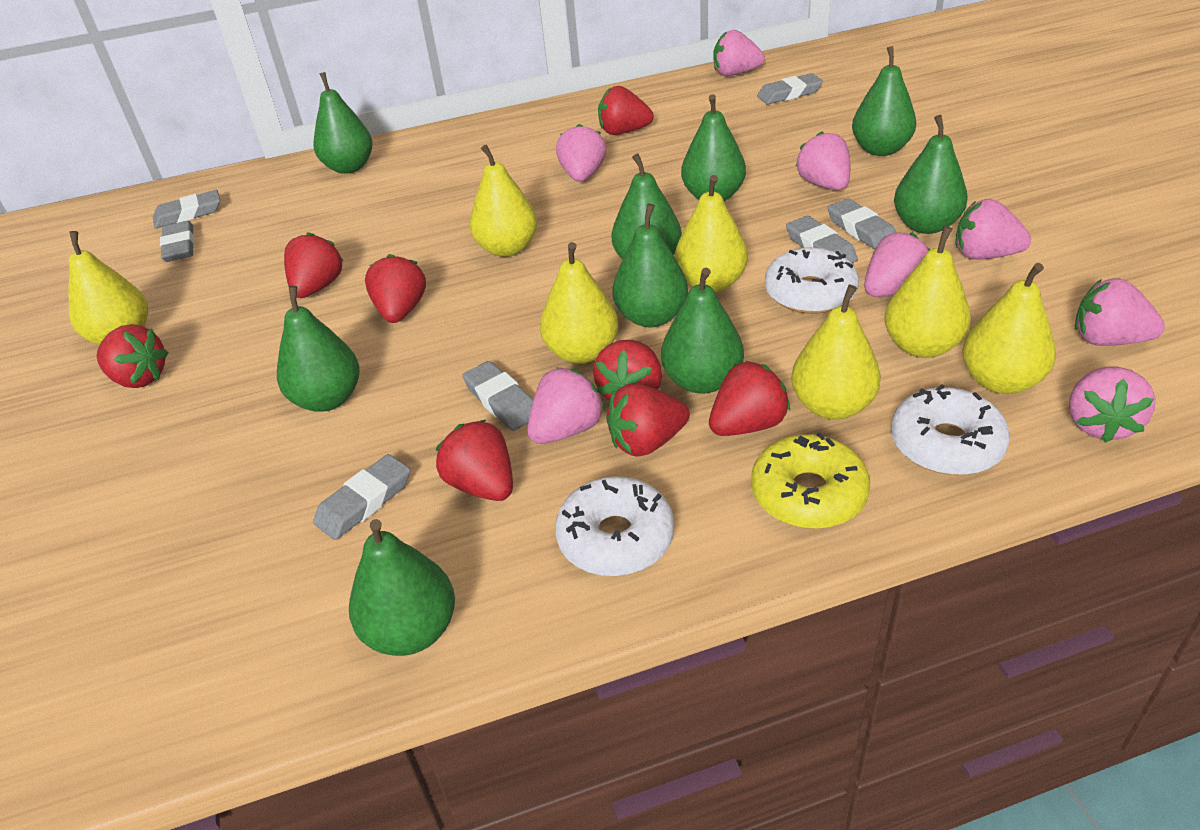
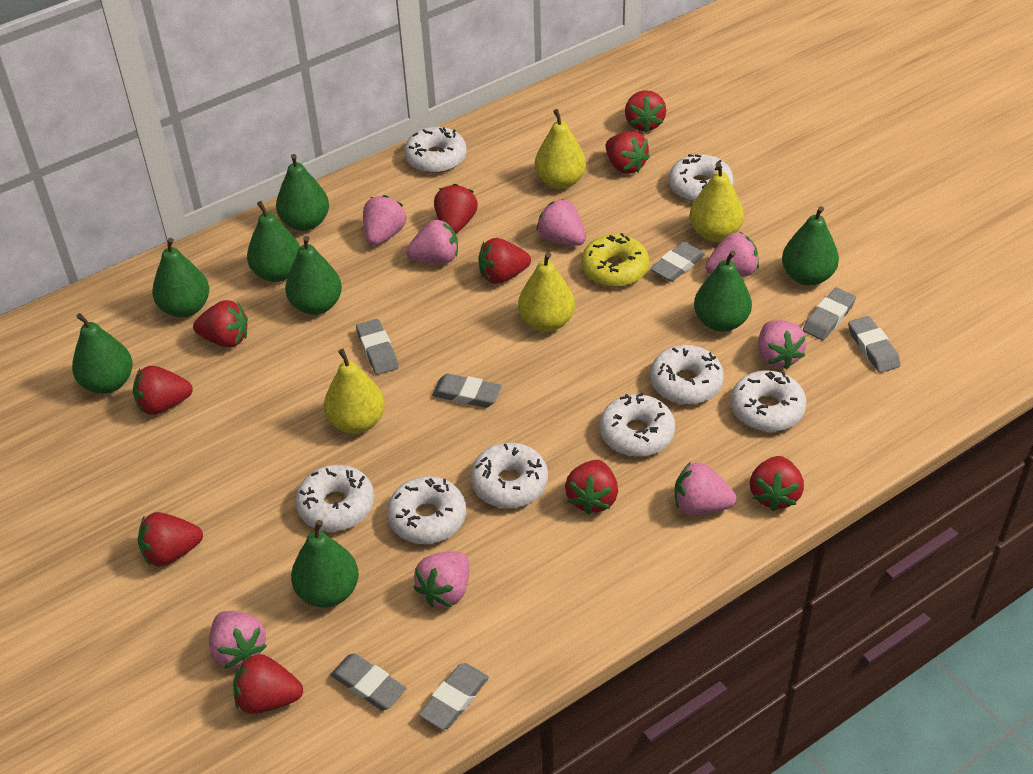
green pear: 9 -> 8
red strawberry: 8 -> 10
white donut: 3 -> 8
yellow pear: 7 -> 4

